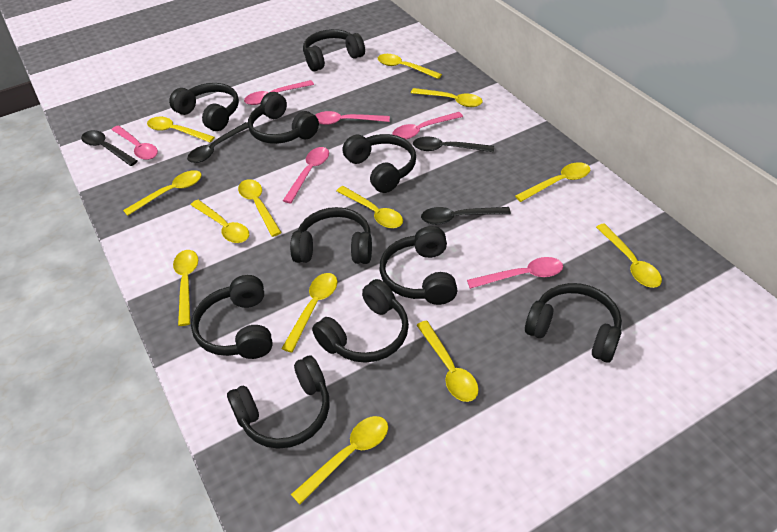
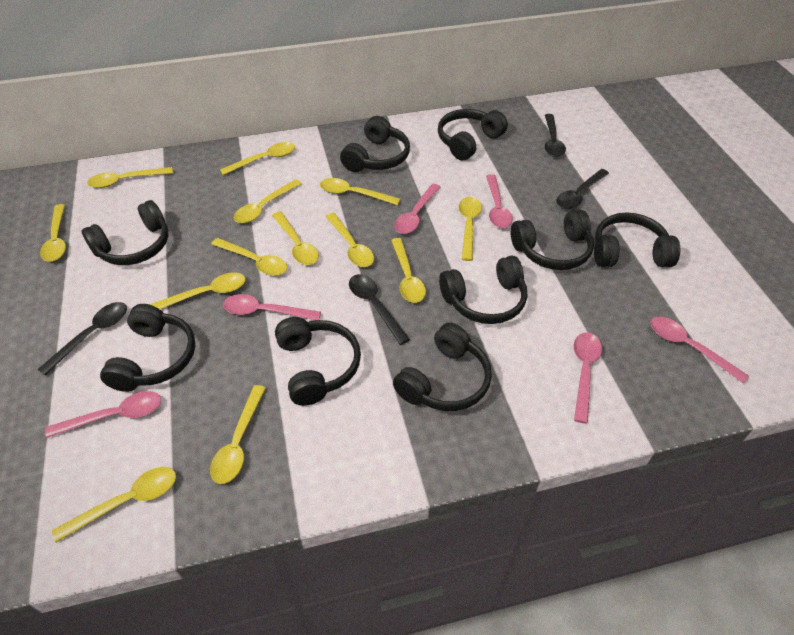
black headphones: 10 -> 9

